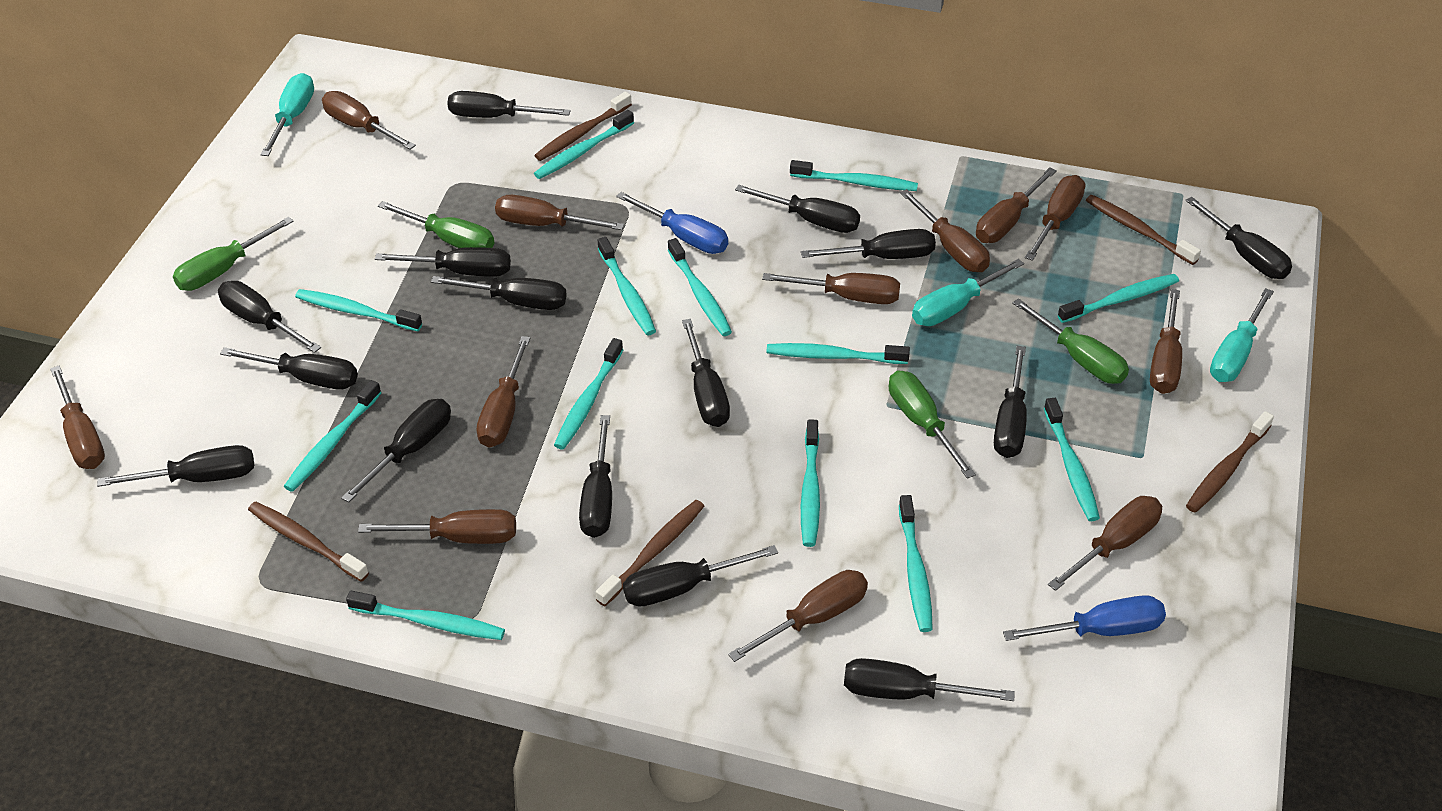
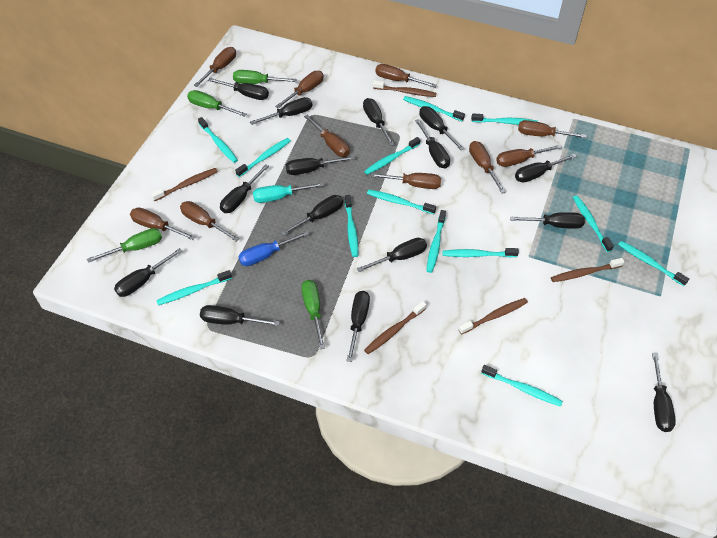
blue screwdriver: 2 -> 1
brown screwdriver: 12 -> 10
turquoise screwdriver: 3 -> 1

